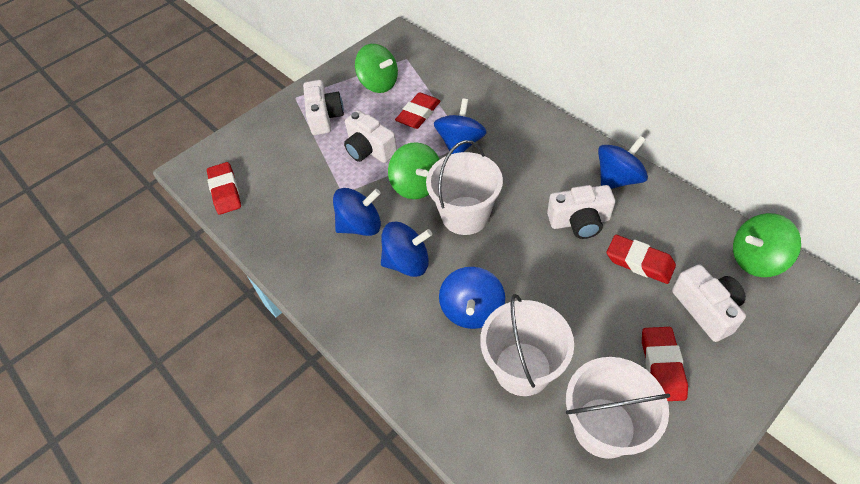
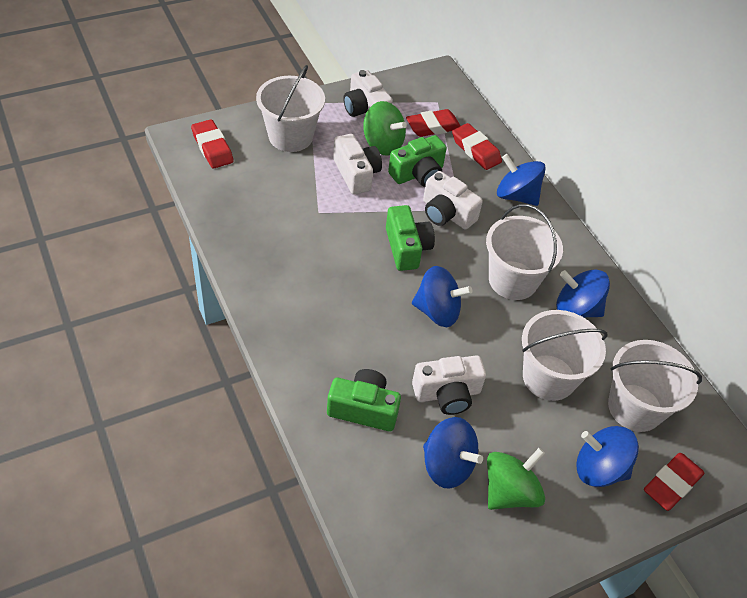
green camera: 0 -> 3
green spinning top: 3 -> 2
white bucket: 3 -> 4

